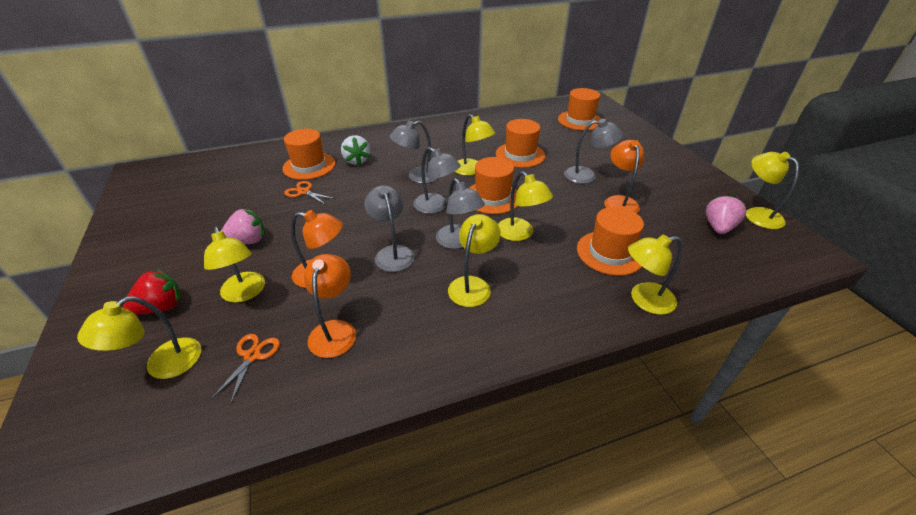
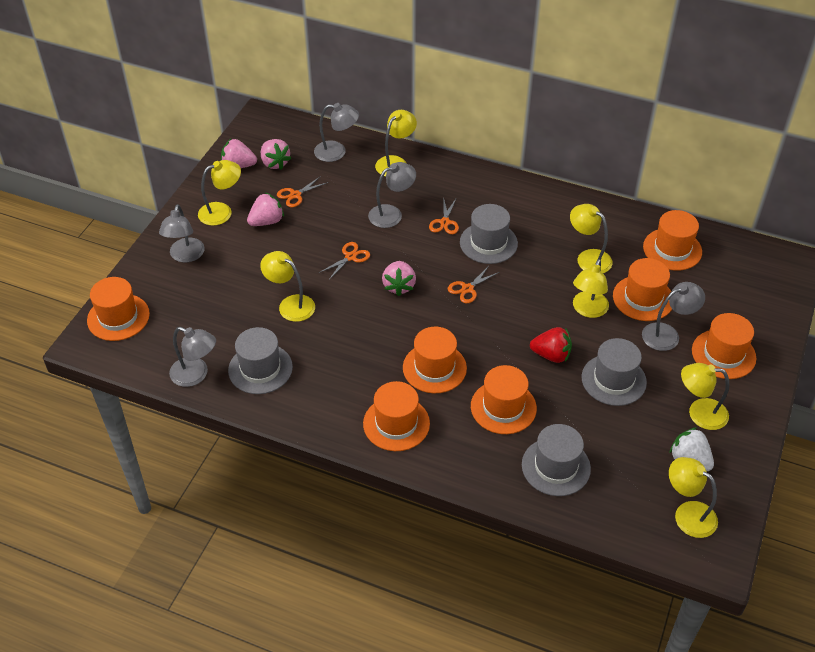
grey hat: 0 -> 4
orange hat: 5 -> 7
orange lamp: 3 -> 0
orange scissors: 2 -> 4
pink strawberry: 2 -> 4

